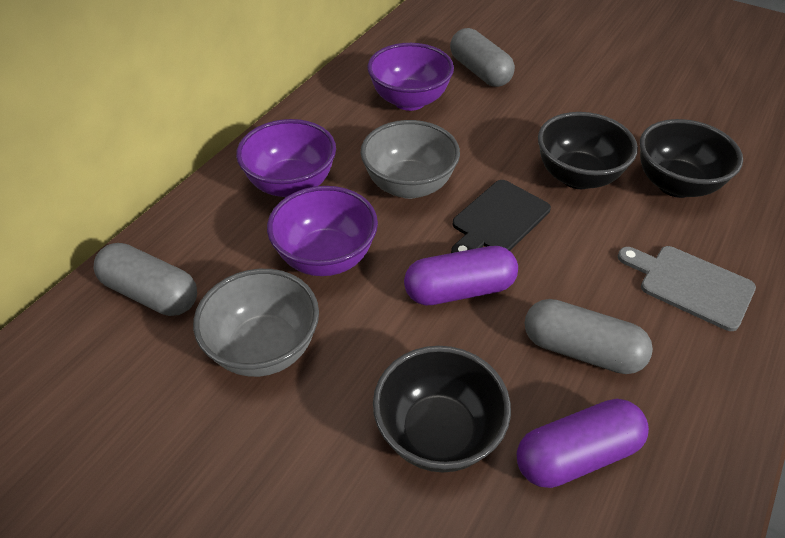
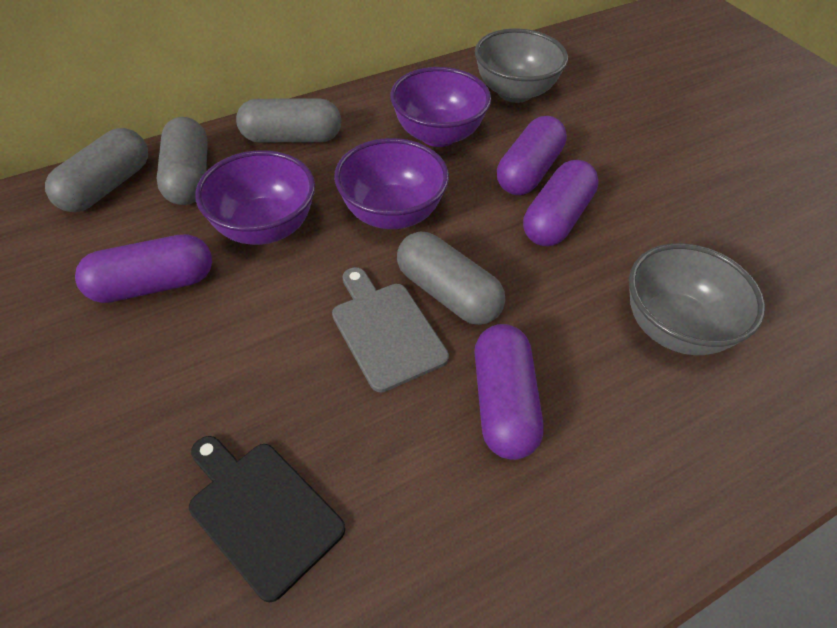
black bowl: 3 -> 0
grey capsule: 3 -> 4
purple capsule: 2 -> 4

